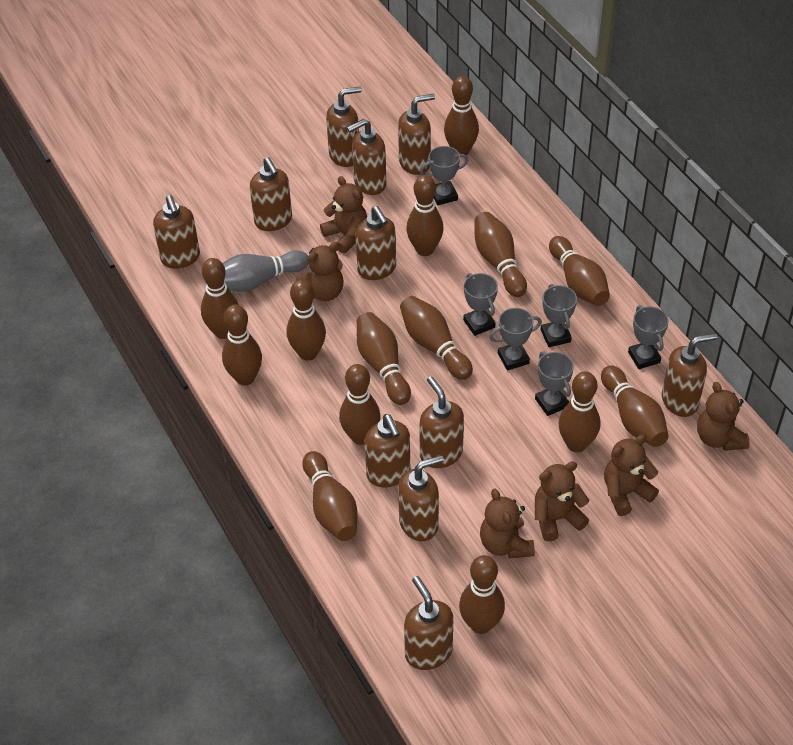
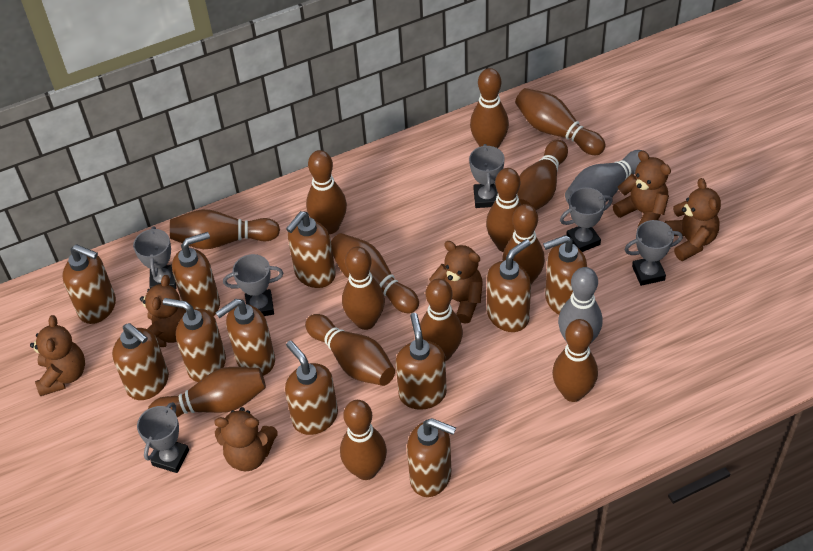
grey bowling pin: 1 -> 2

